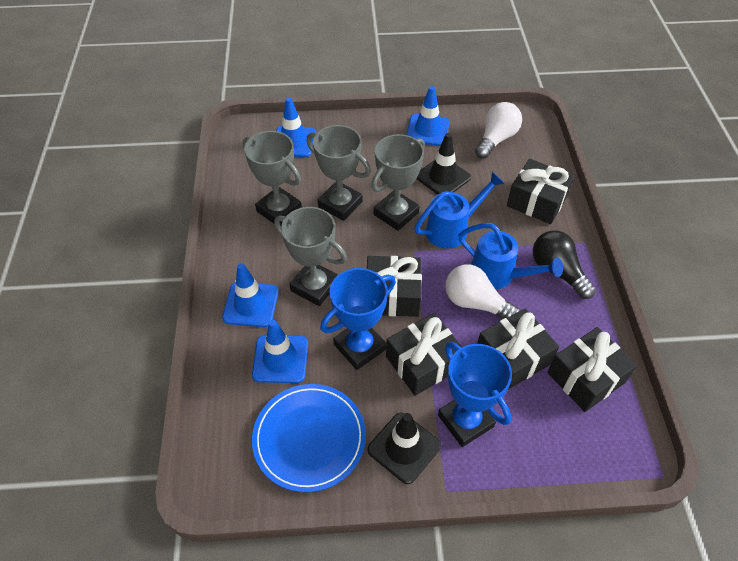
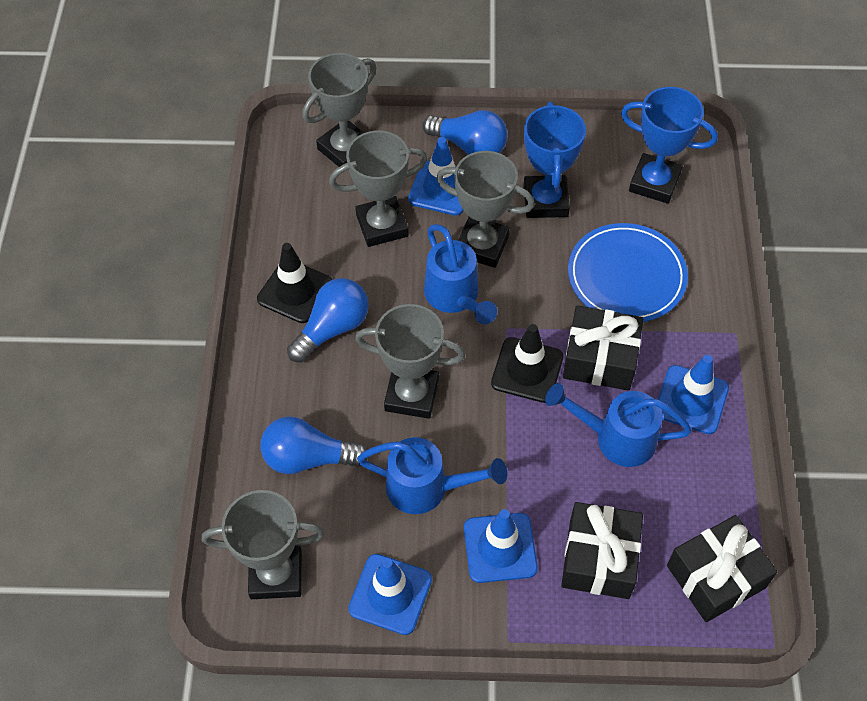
black gift: 5 -> 3
black light bulb: 1 -> 0
blue light bulb: 0 -> 3
blue watering can: 2 -> 3
grey trophy: 4 -> 5
white light bulb: 2 -> 0

